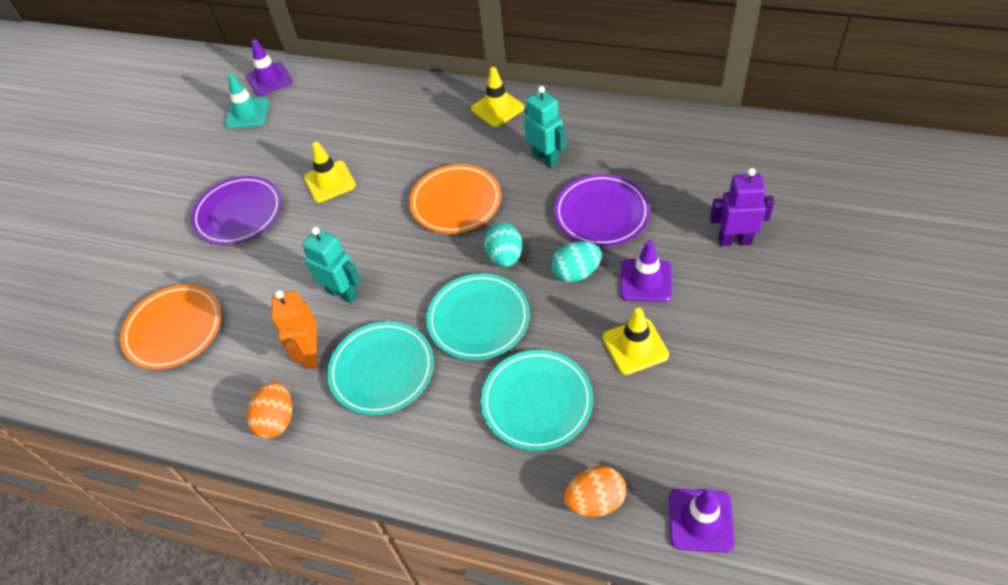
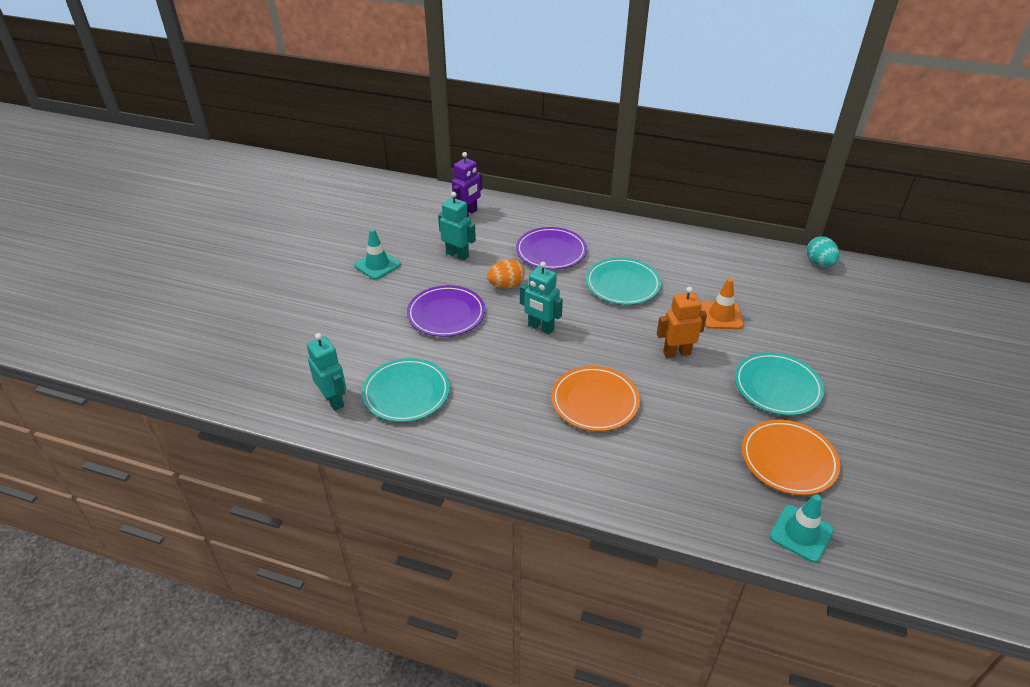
orange egg: 2 -> 1
orange traffic cone: 0 -> 1
purple traffic cone: 3 -> 0
turquoise egg: 2 -> 1
turquoise robot: 2 -> 3
turquoise traffic cone: 1 -> 2
yellow traffic cone: 3 -> 0

